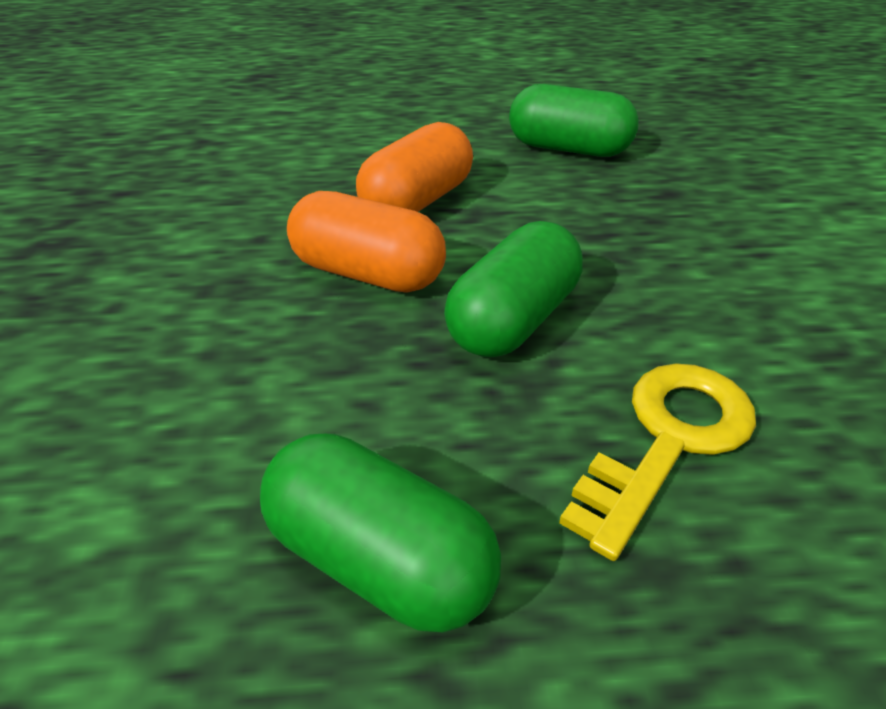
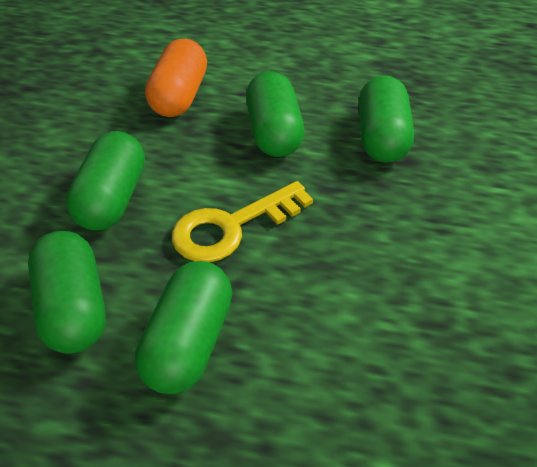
green capsule: 3 -> 5
orange capsule: 2 -> 1

